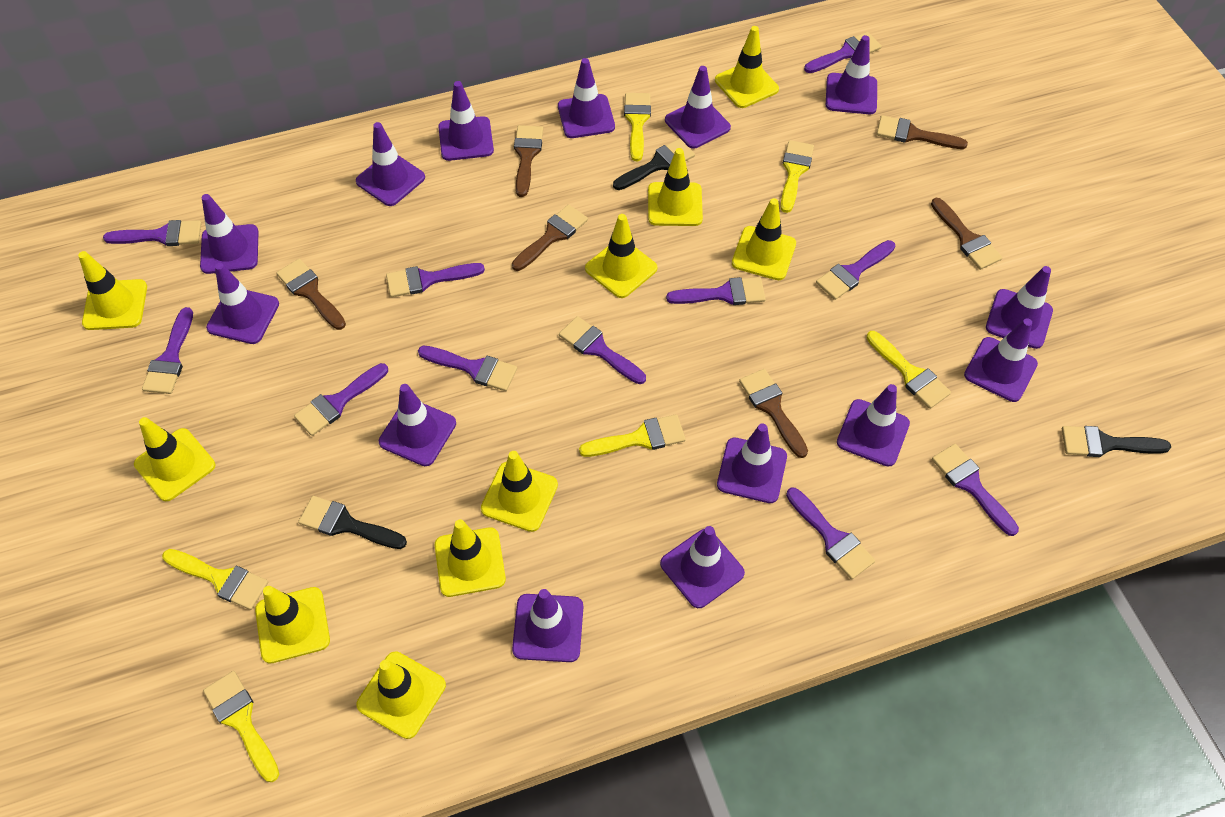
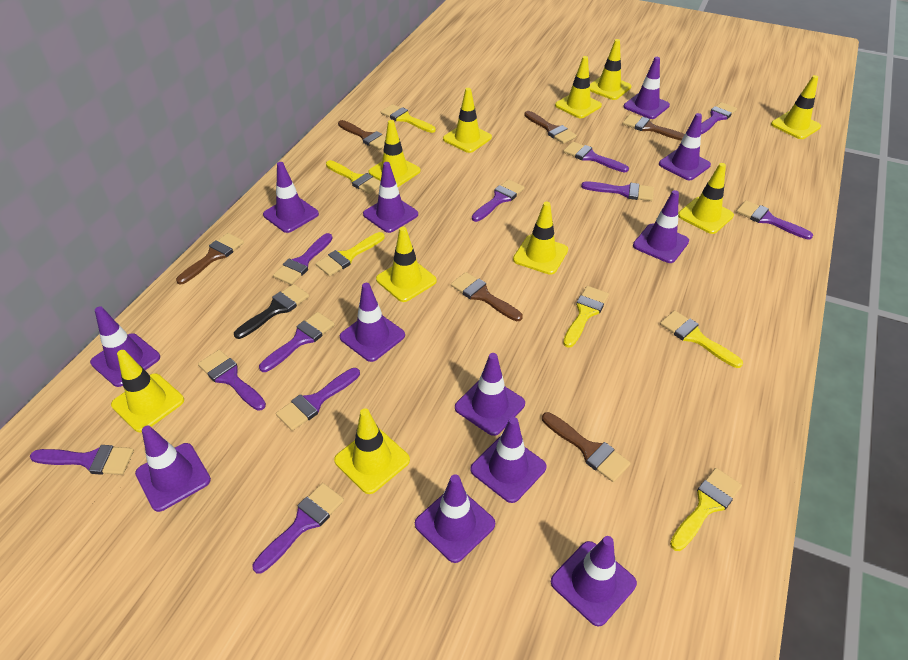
black brush: 3 -> 1
purple traffic cone: 14 -> 12

